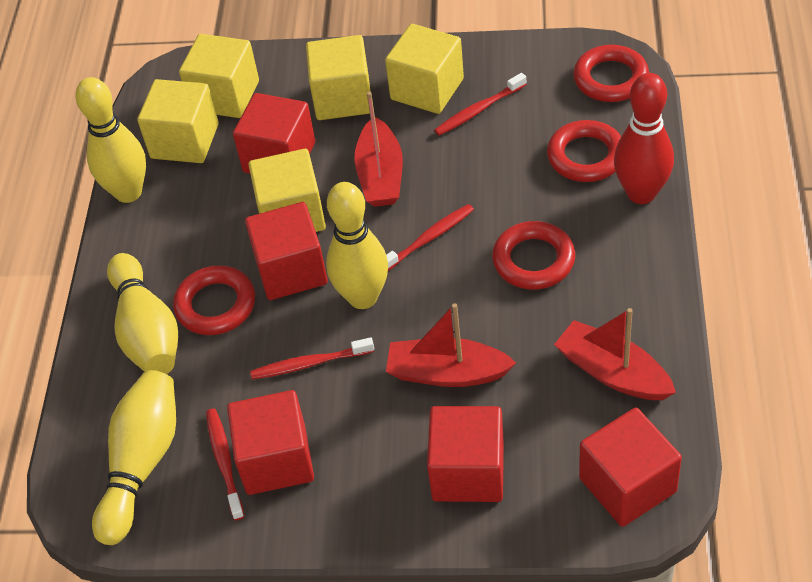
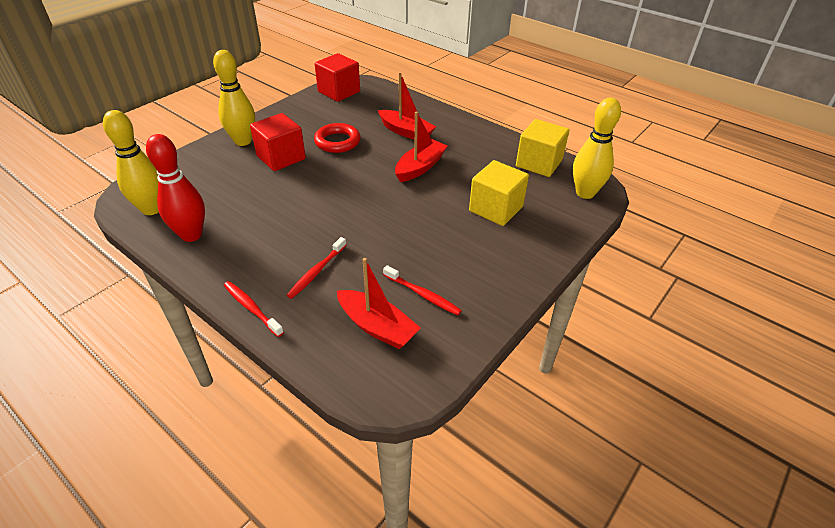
red cube: 5 -> 2
red ring: 4 -> 1
red toothbrush: 4 -> 3
yellow bowling pin: 4 -> 3
yellow cube: 5 -> 2

